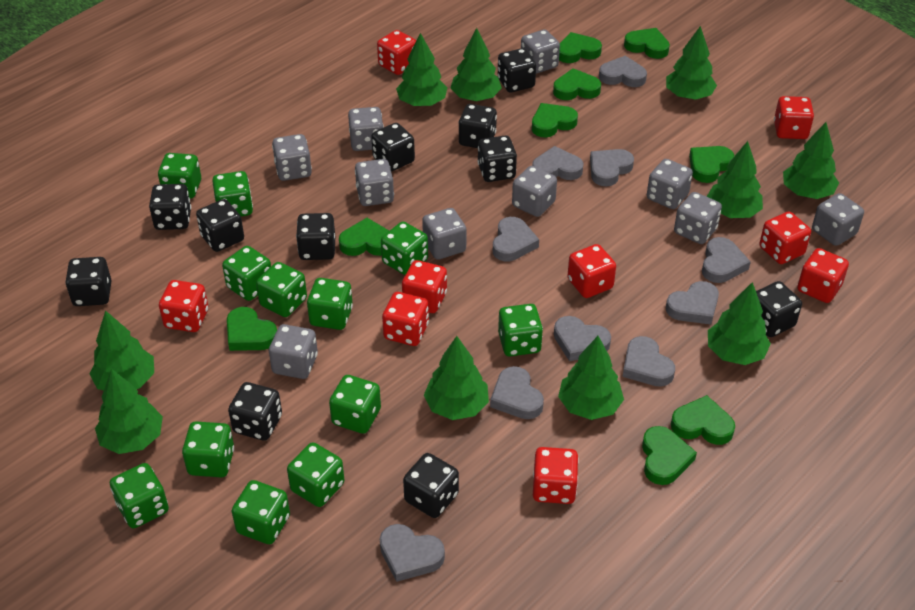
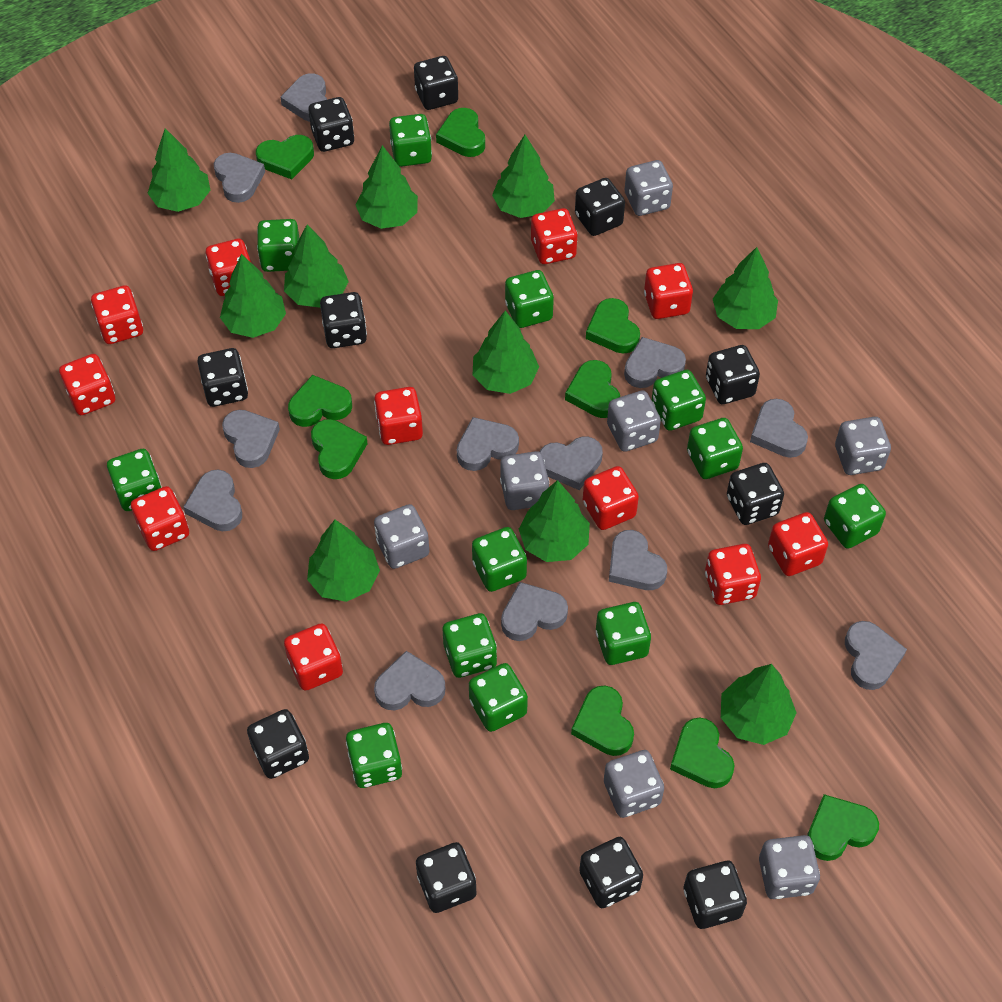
grey dice: 10 -> 7
grey heart: 10 -> 12
red dice: 9 -> 11

